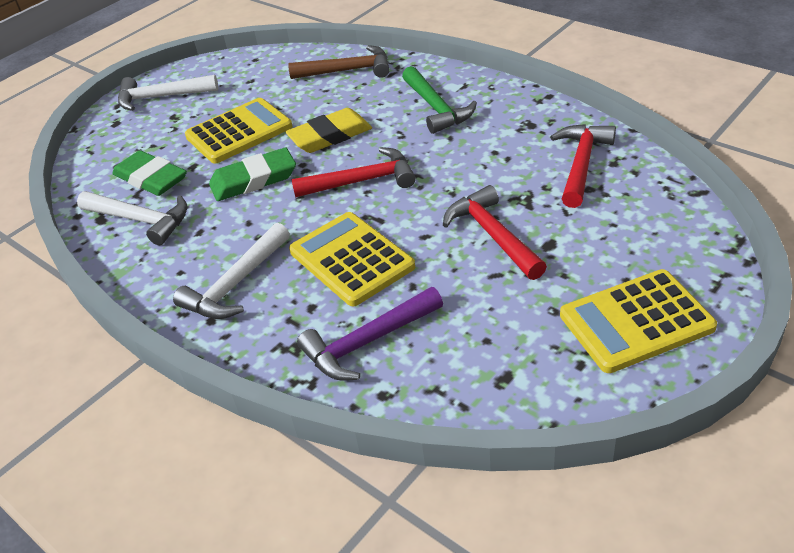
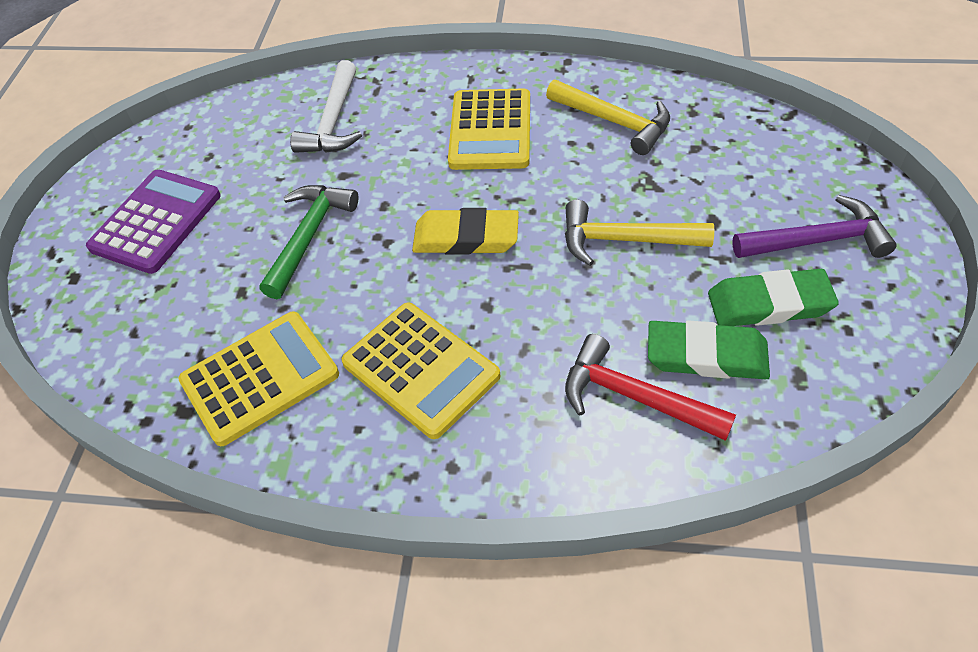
brown hammer: 1 -> 0
purple calculator: 0 -> 1
red hammer: 3 -> 1
white hammer: 3 -> 1
yellow hammer: 0 -> 2

